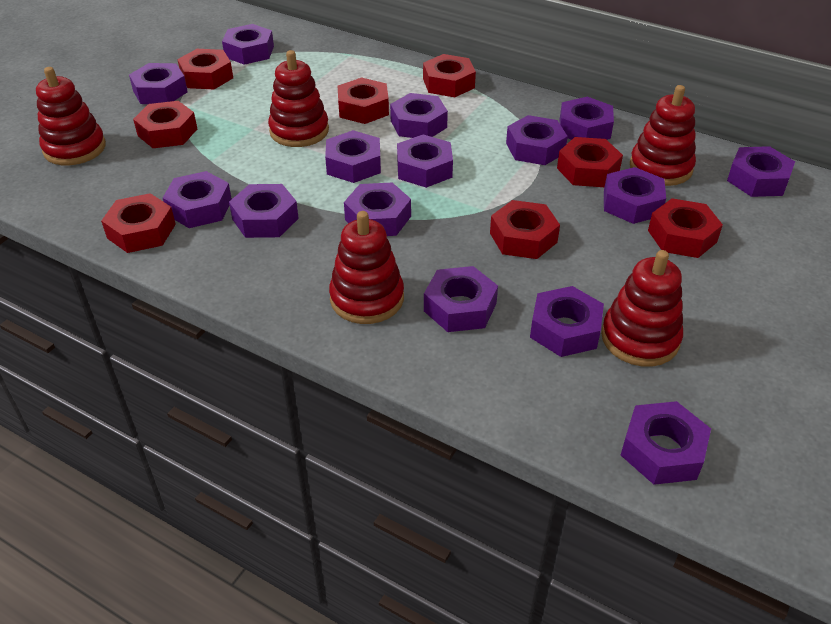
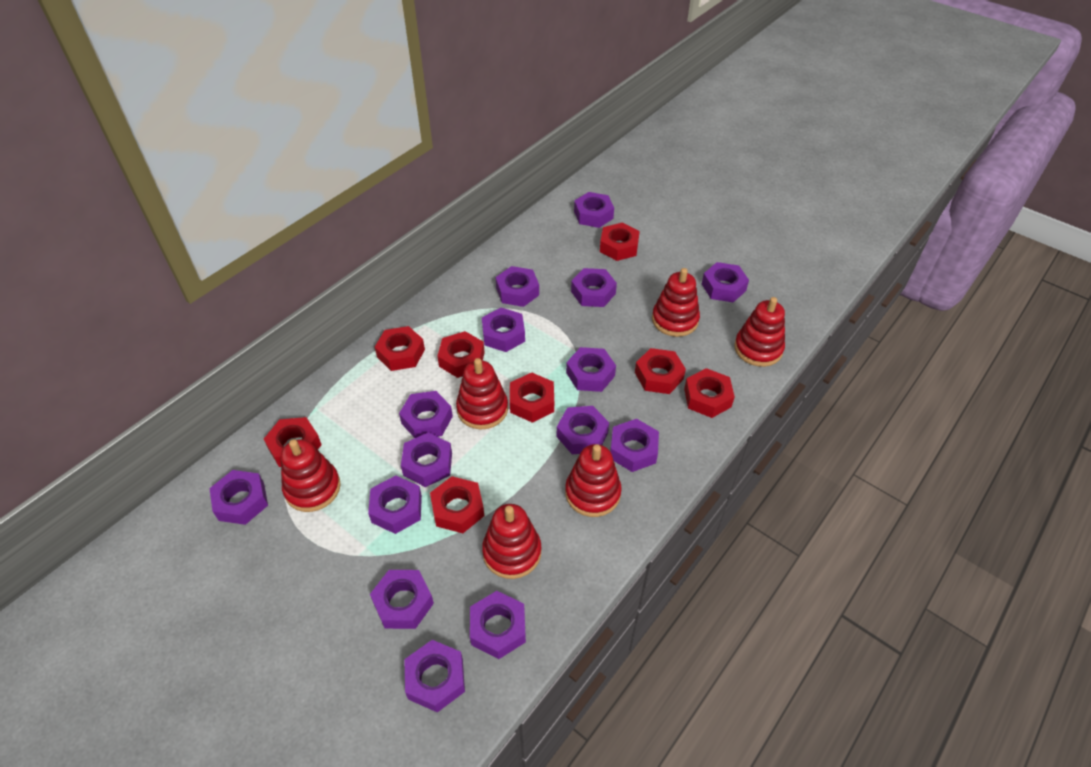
red stacking toy: 5 -> 6

